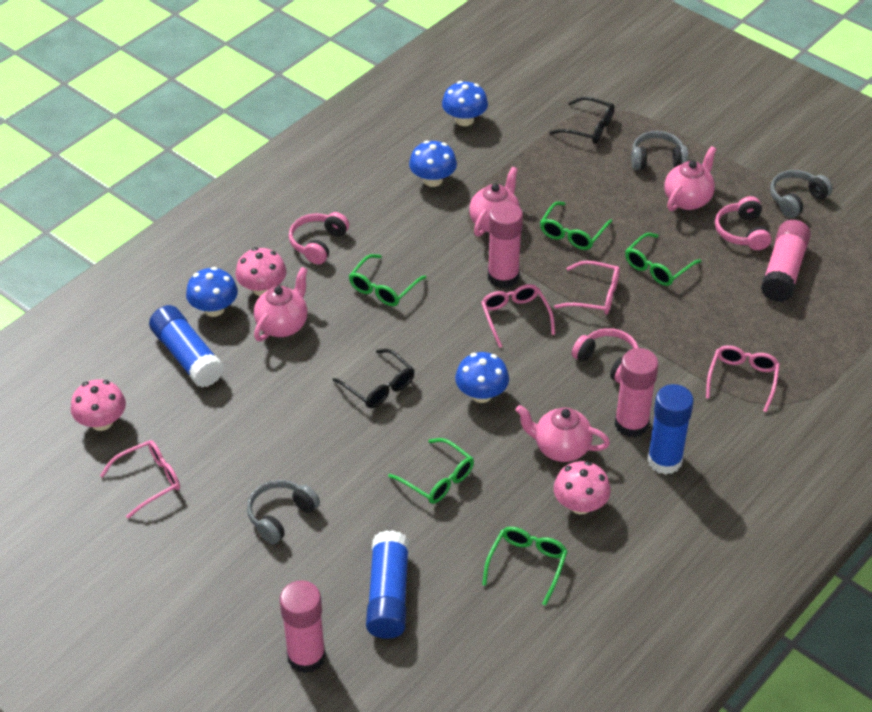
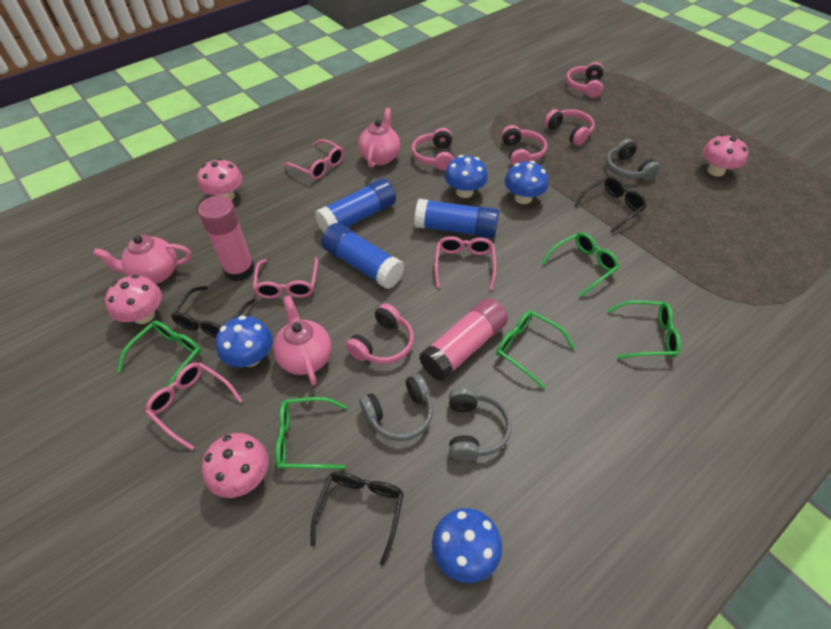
black glasses: 2 -> 3
pink glue stick: 4 -> 2
pink headphones: 3 -> 5
pink mushroom: 3 -> 4
pink teapot: 4 -> 3

